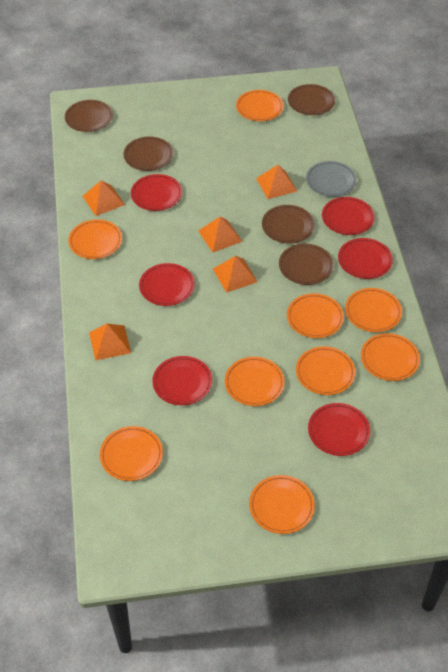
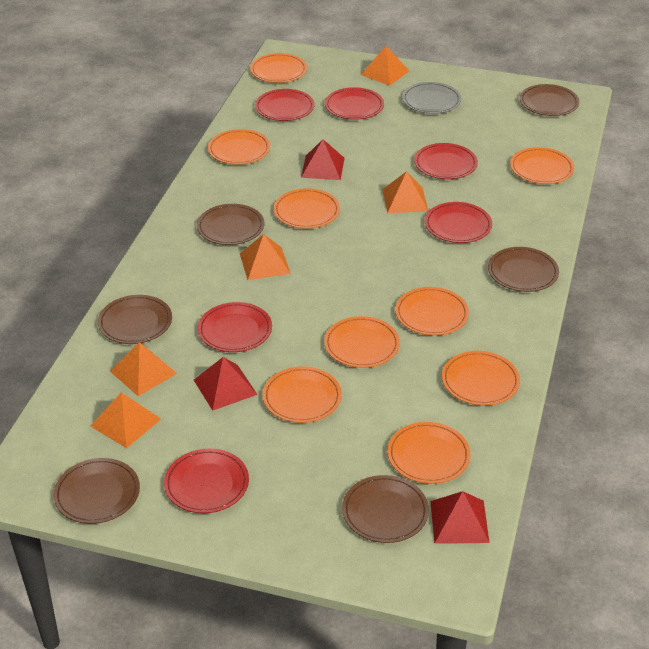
brown plate: 5 -> 6
red pyramid: 0 -> 3

